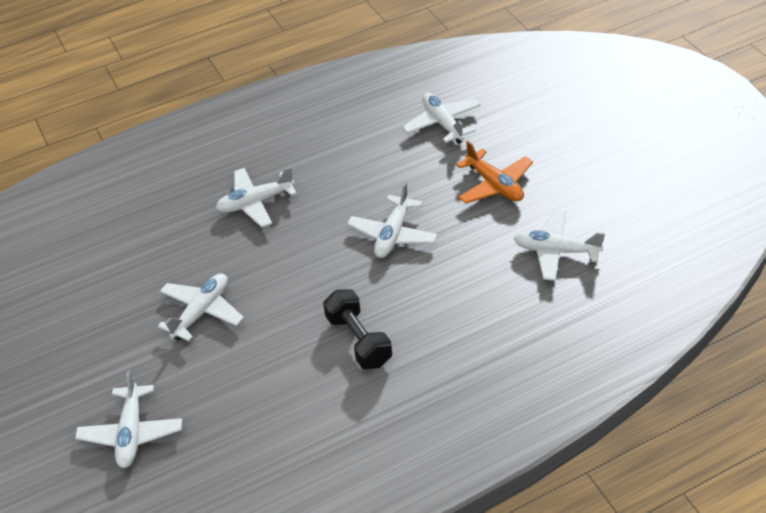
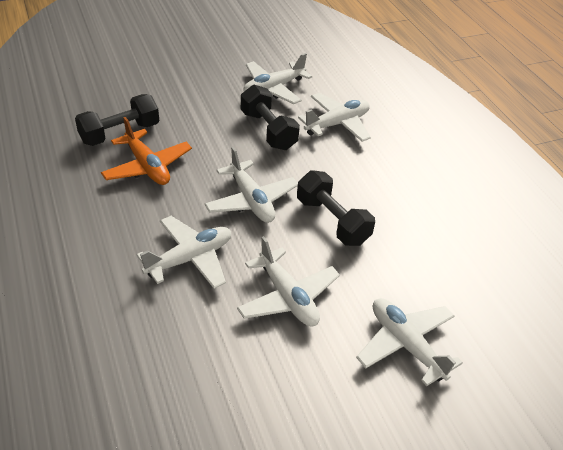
black dumbbell: 1 -> 3

